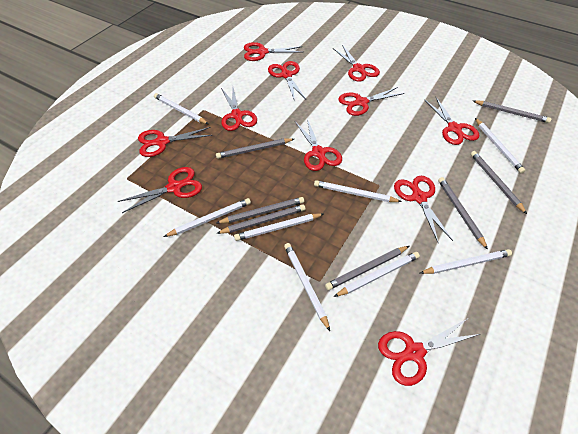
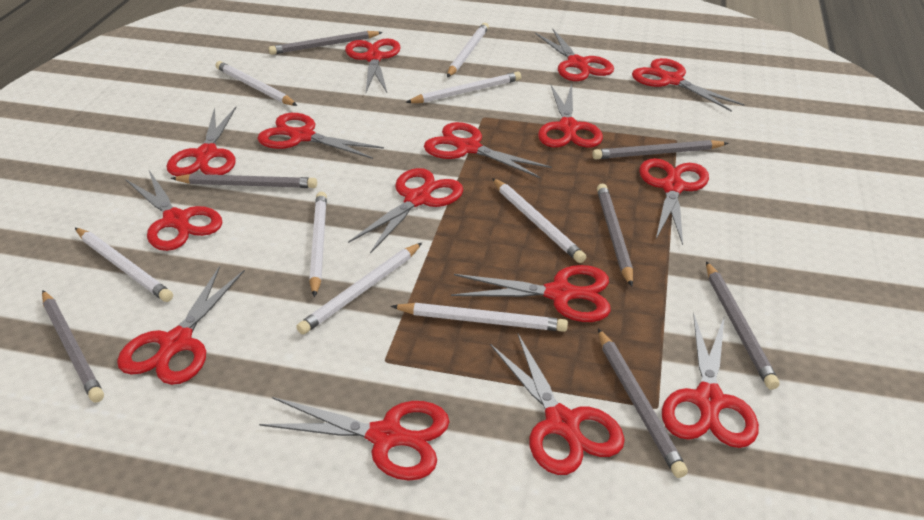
red scissors: 11 -> 15

